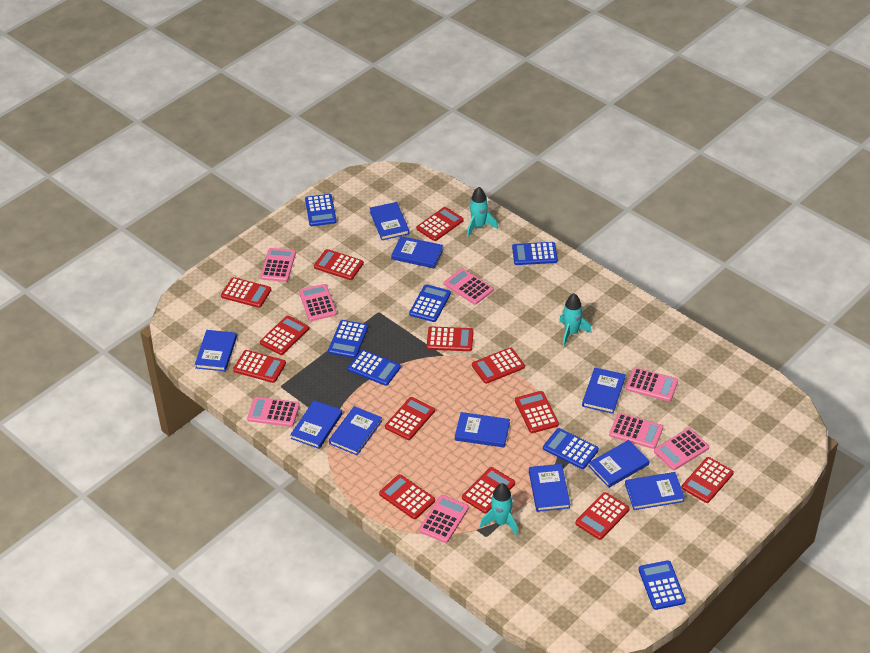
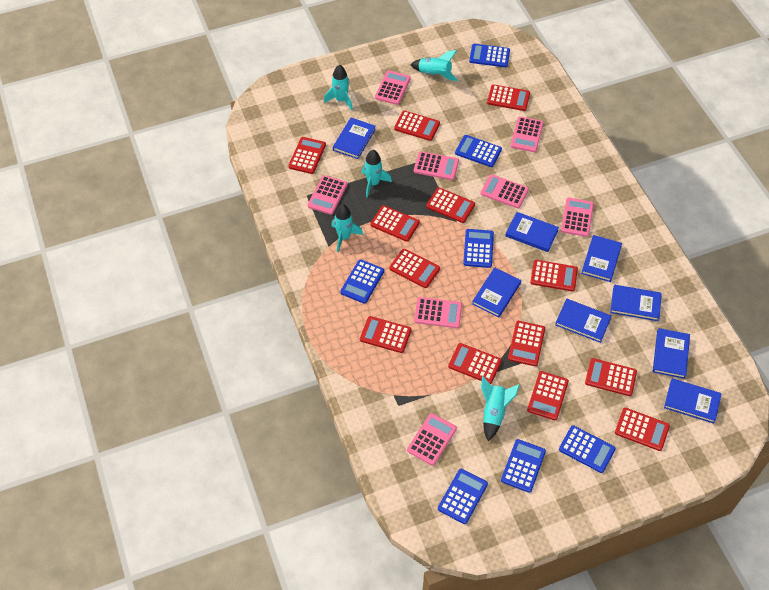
blue book: 10 -> 8
turquoise rocket: 3 -> 5

